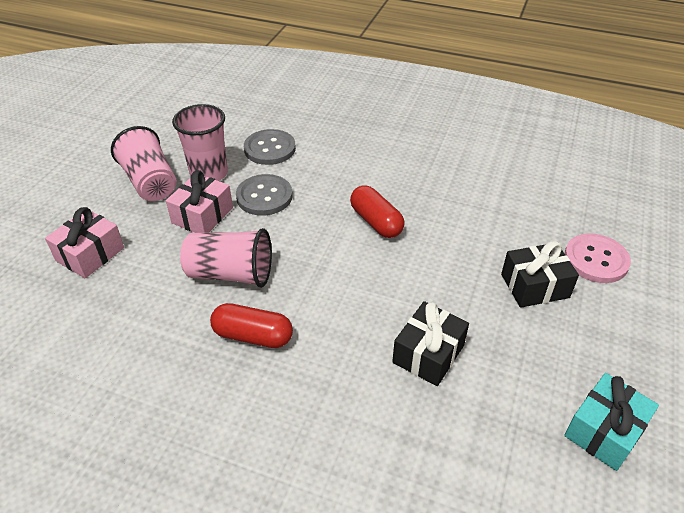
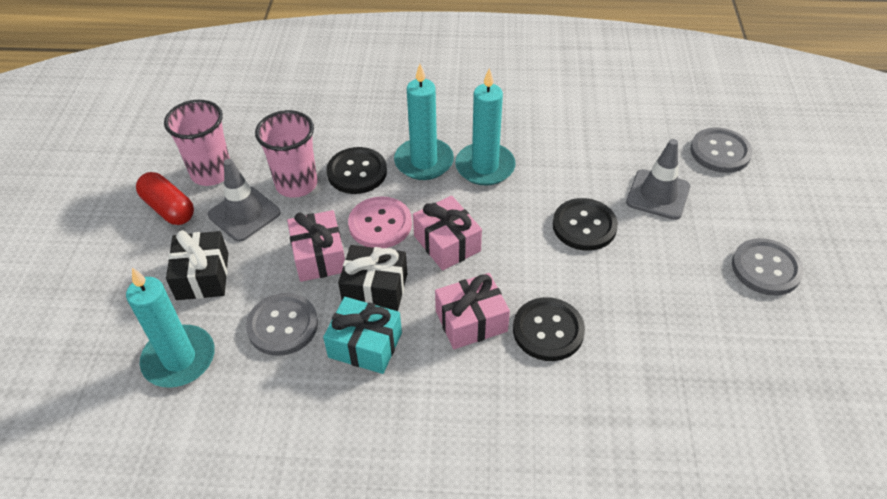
black button: 0 -> 3
grey button: 2 -> 3
grey traffic cone: 0 -> 2
pink cup: 3 -> 2
pink gift: 2 -> 3
red capsule: 2 -> 1
turquoise candle: 0 -> 3

